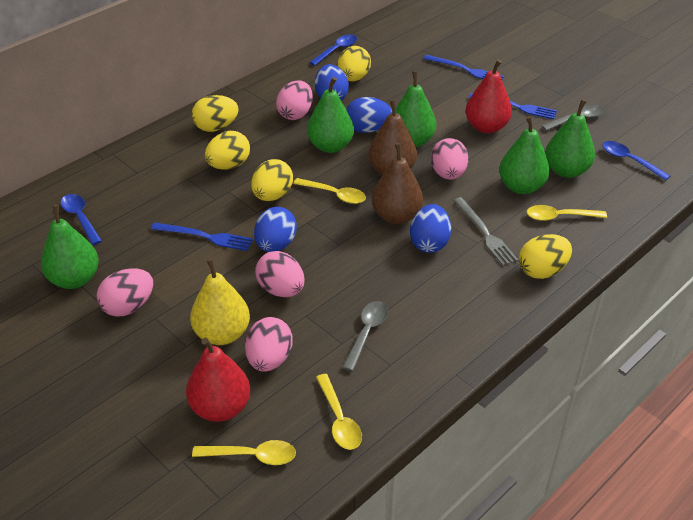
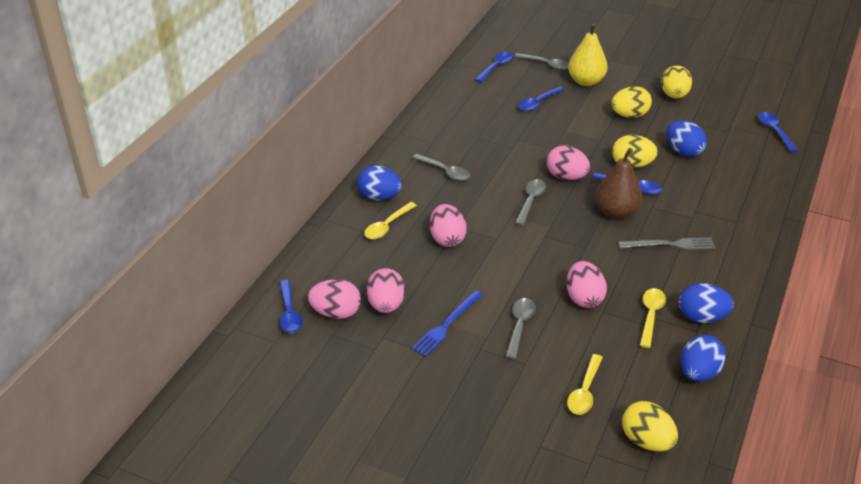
blue fork: 3 -> 1
blue spoon: 3 -> 5
brown pear: 2 -> 1
green pear: 5 -> 0
grey spoon: 2 -> 4
red pear: 2 -> 0
yellow egg: 5 -> 4
yellow spoon: 4 -> 3

